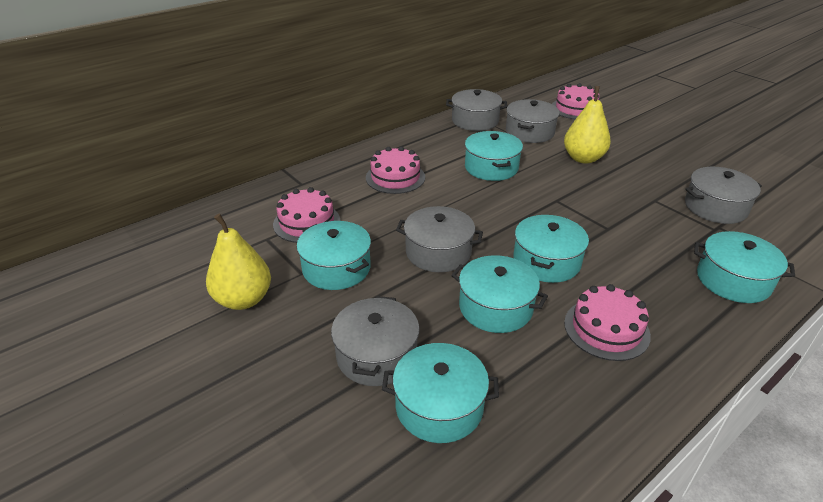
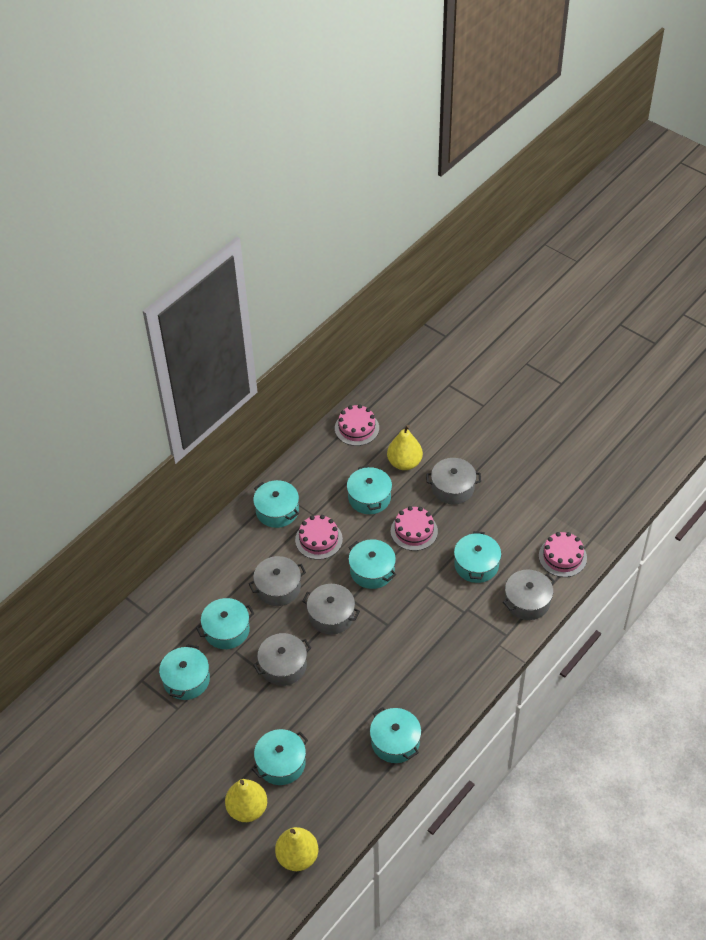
turquoise pot: 6 -> 8
yellow pear: 2 -> 3

